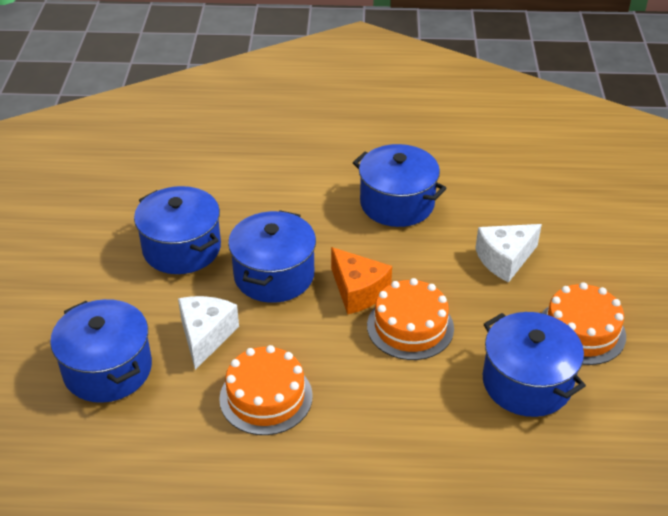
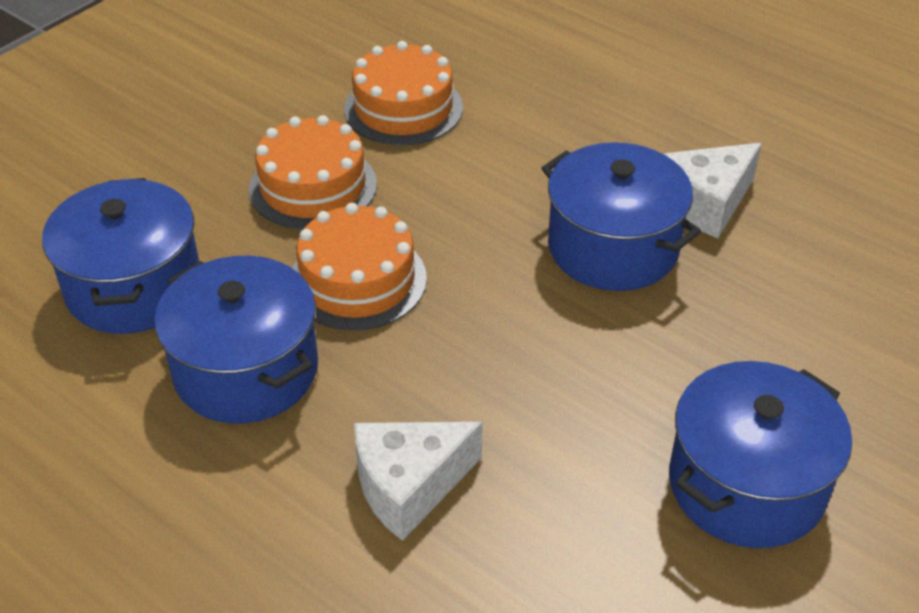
blue pot: 5 -> 4
orange cheese: 1 -> 0

